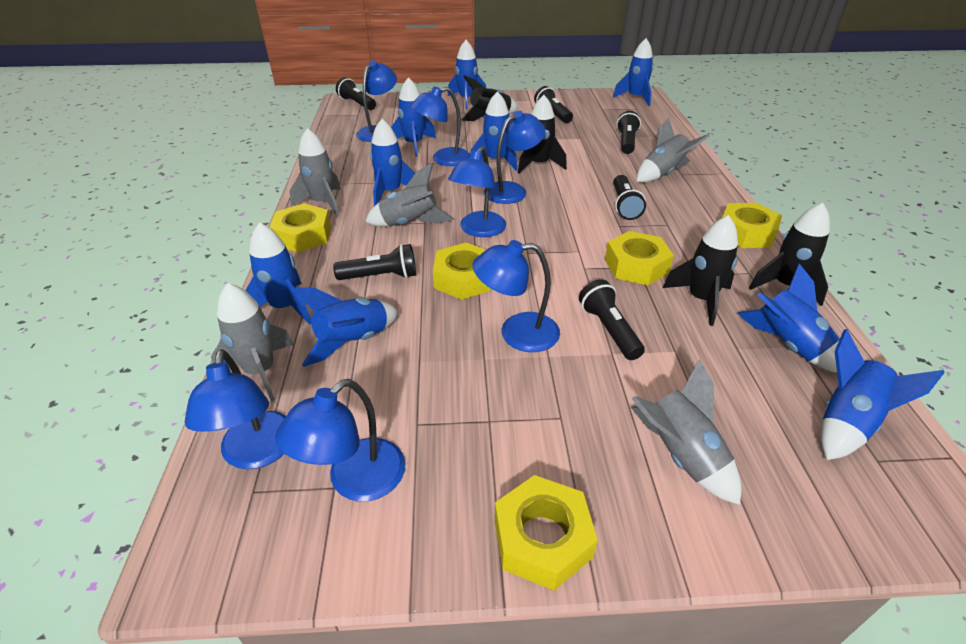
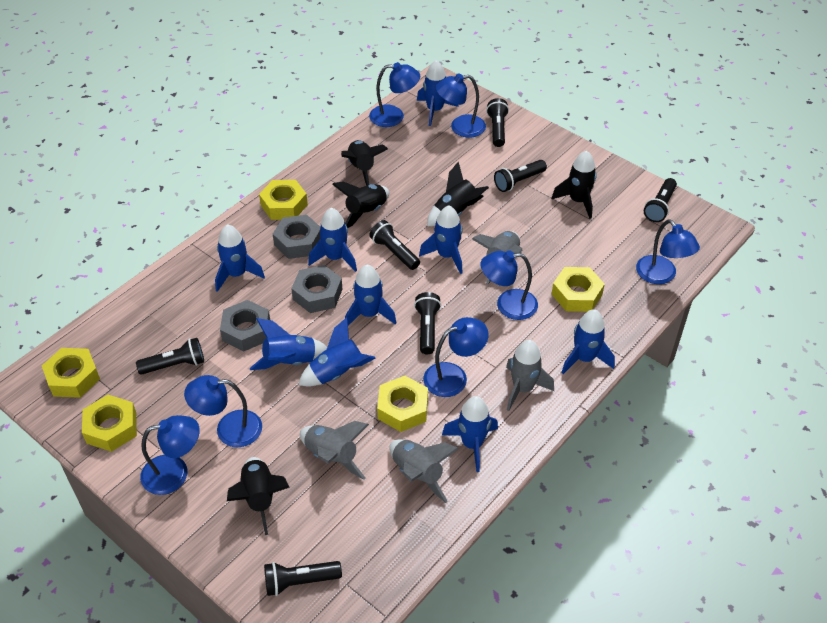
black flashlight: 6 -> 7
black rocket: 4 -> 5
grey nut: 0 -> 3
grey rocket: 5 -> 4

